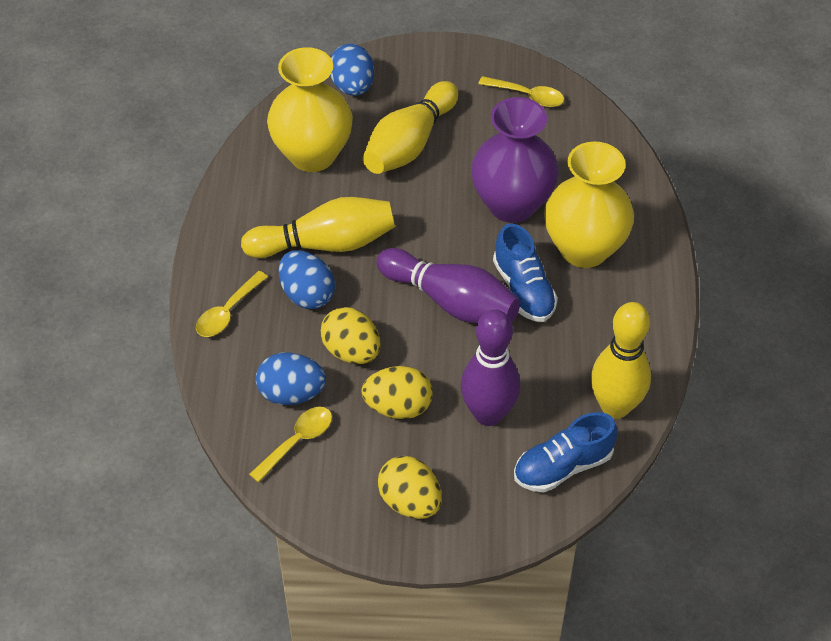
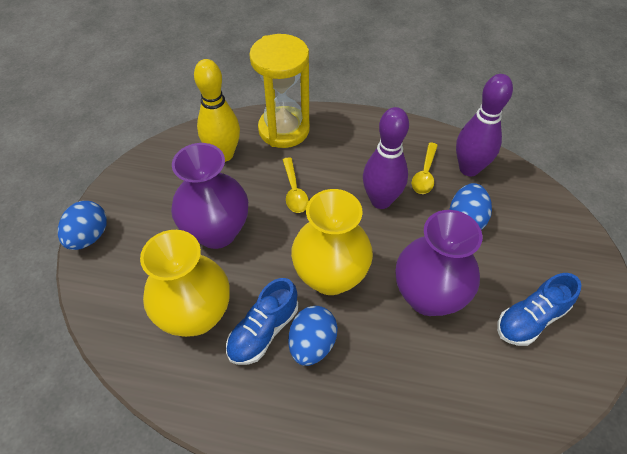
purple vase: 1 -> 2
yellow bowling pin: 3 -> 1
yellow egg: 3 -> 0
yellow hourglass: 0 -> 1
yellow spoon: 3 -> 2

